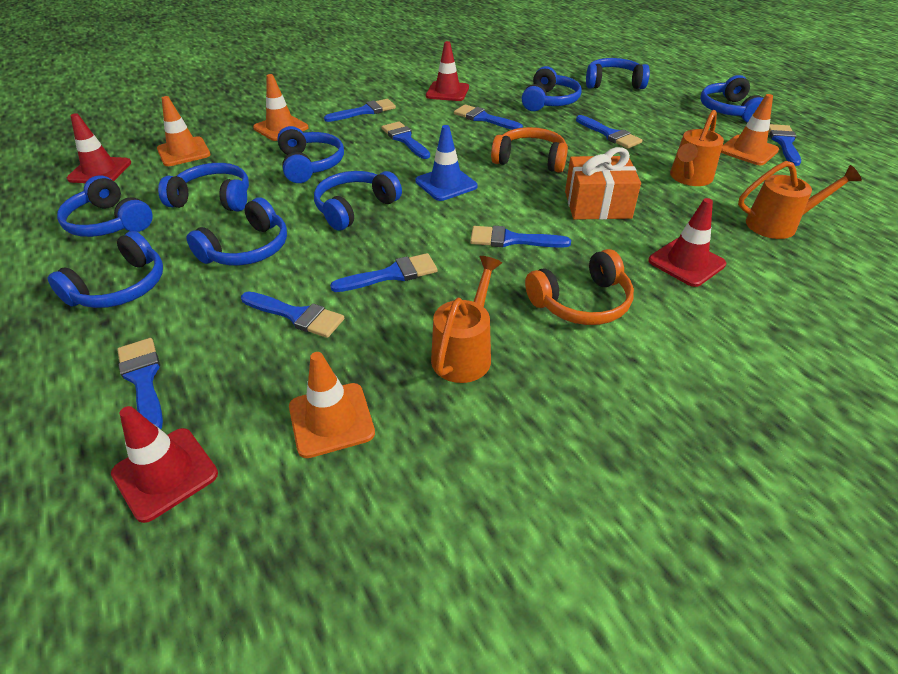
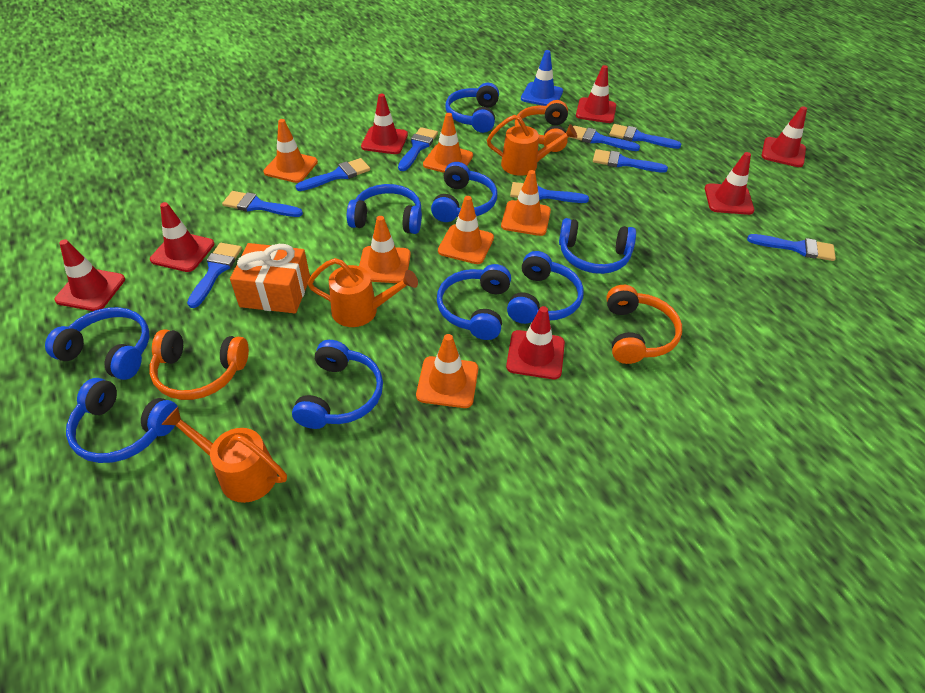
orange headphones: 2 -> 3
orange traffic cone: 4 -> 6
red traffic cone: 4 -> 7

